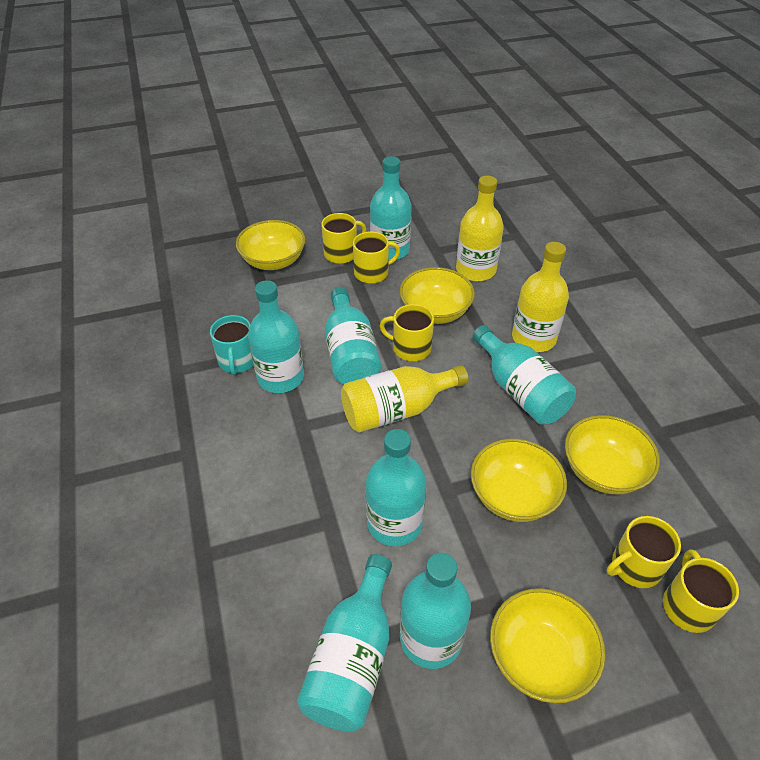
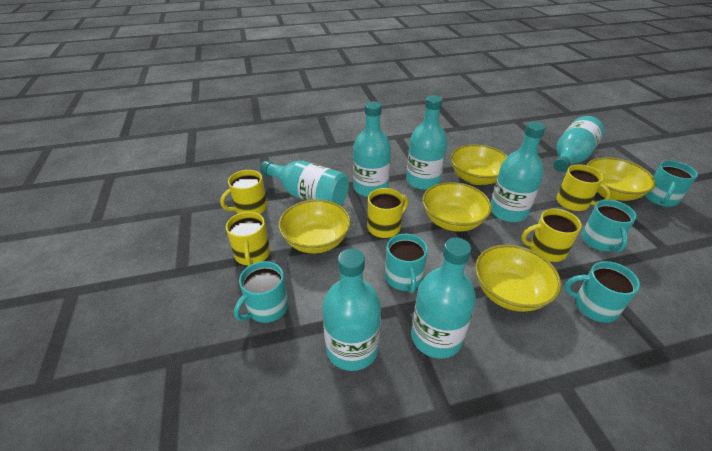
turquoise mug: 1 -> 5
yellow bottle: 3 -> 0

